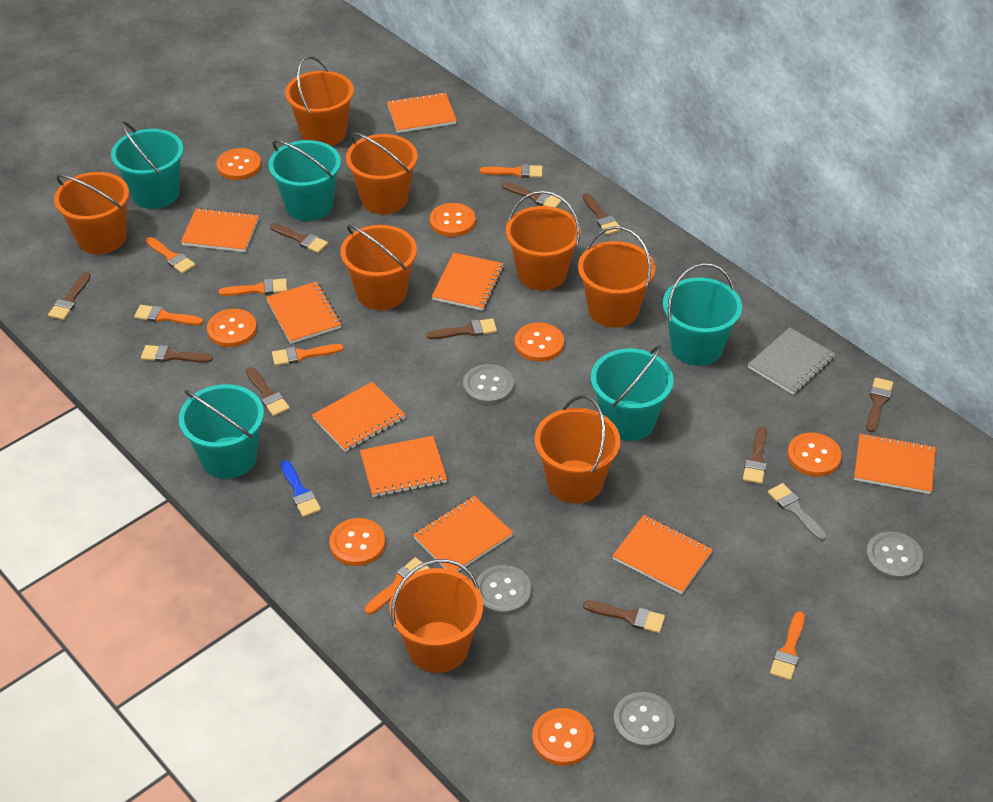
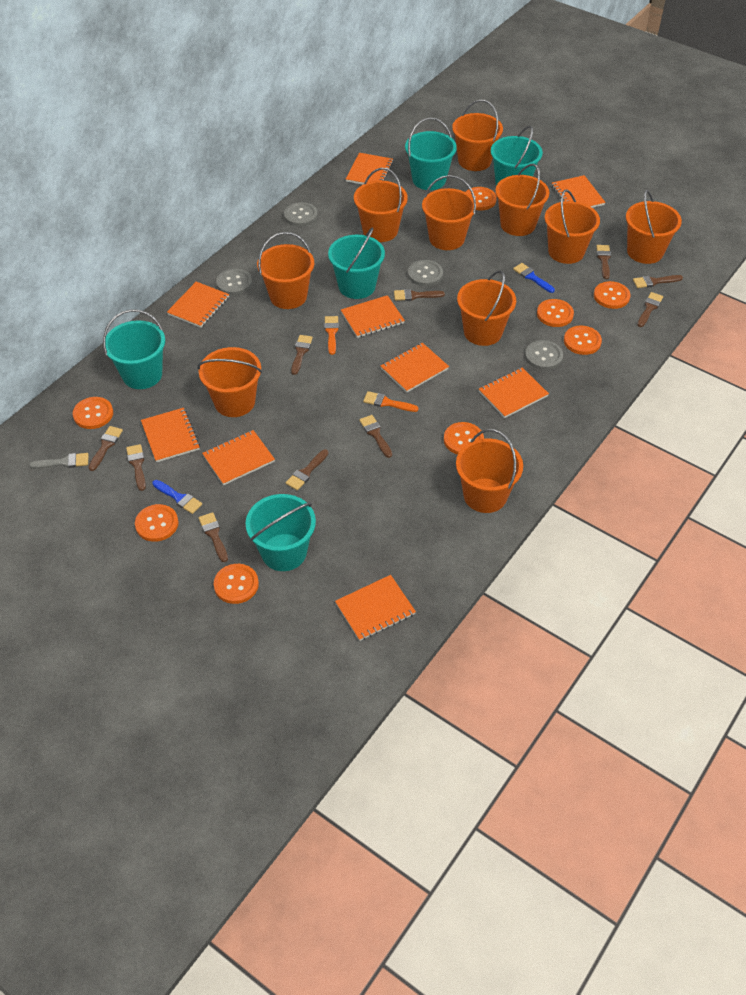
blue brush: 1 -> 2
grey notebook: 1 -> 0
orange brush: 7 -> 2
orange bucket: 8 -> 10
orange button: 7 -> 8

